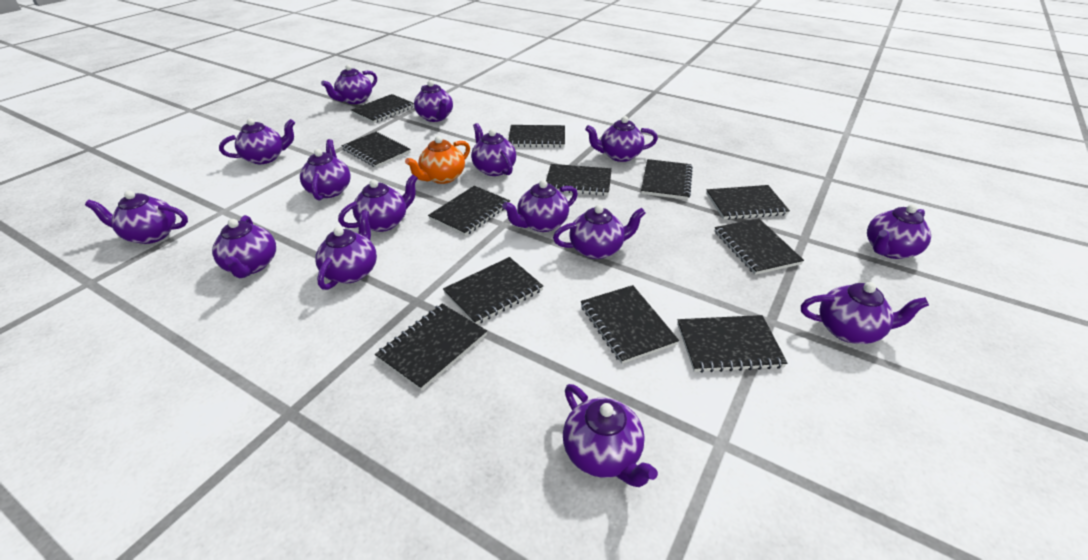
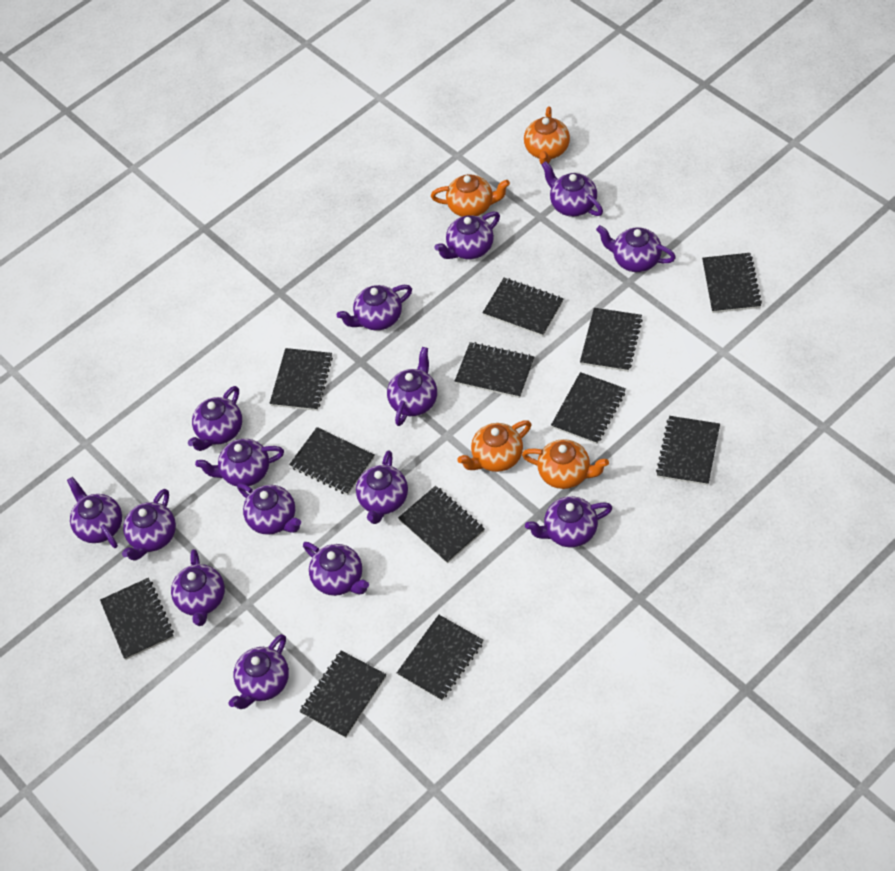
orange teapot: 1 -> 4

